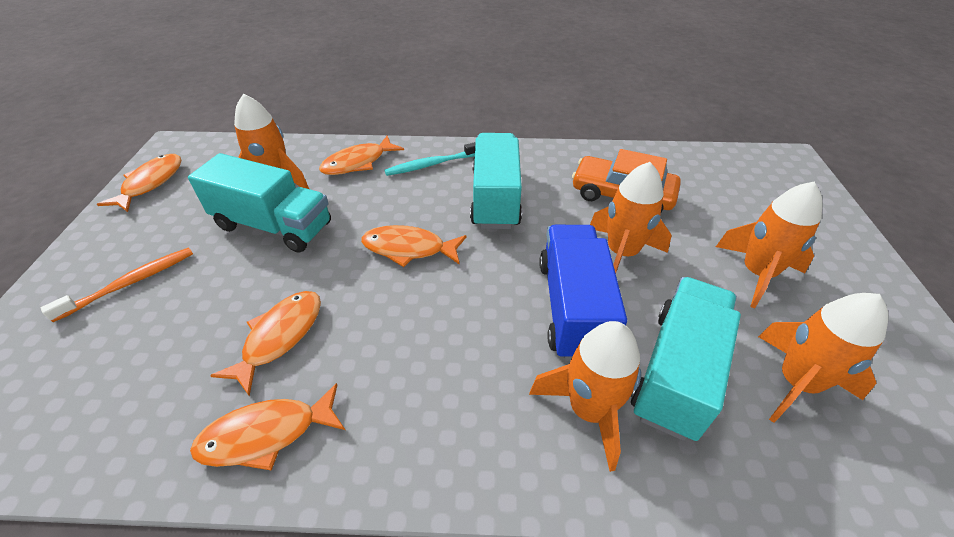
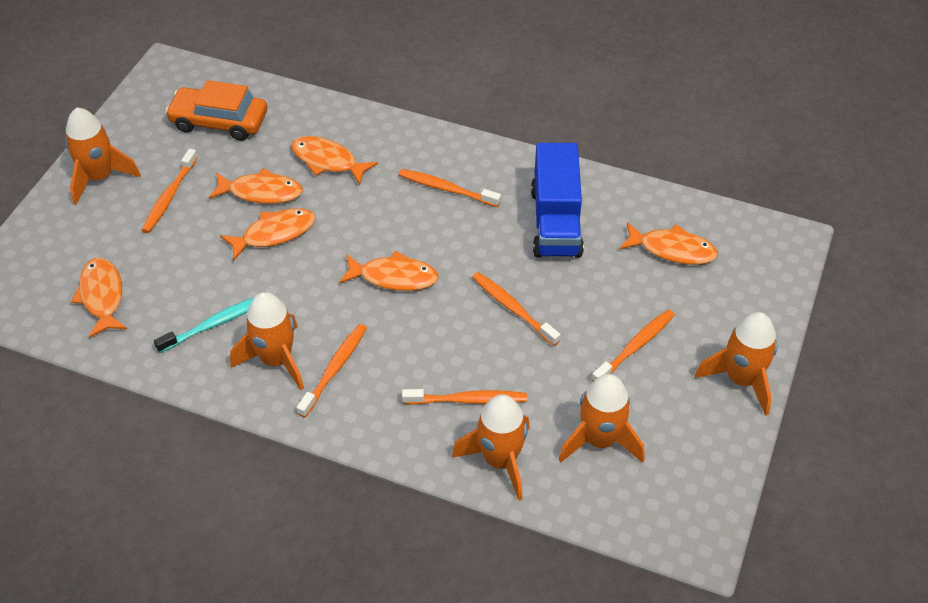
orange fish: 5 -> 6
orange toothbrush: 1 -> 6
turquoise truck: 3 -> 0

